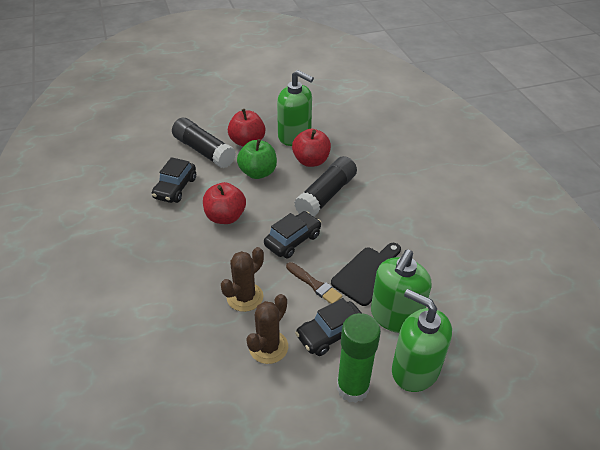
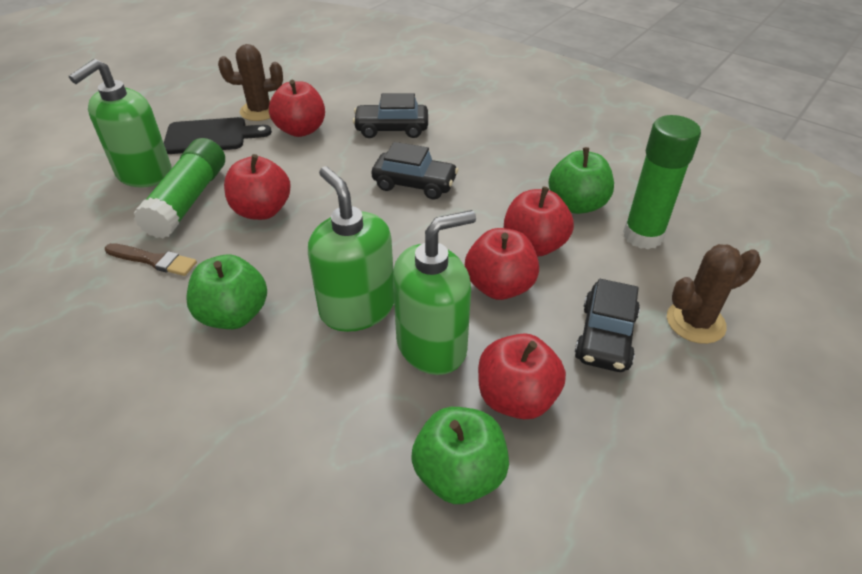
black glue stick: 2 -> 0
green apple: 1 -> 3
green glue stick: 1 -> 2
red apple: 3 -> 5

